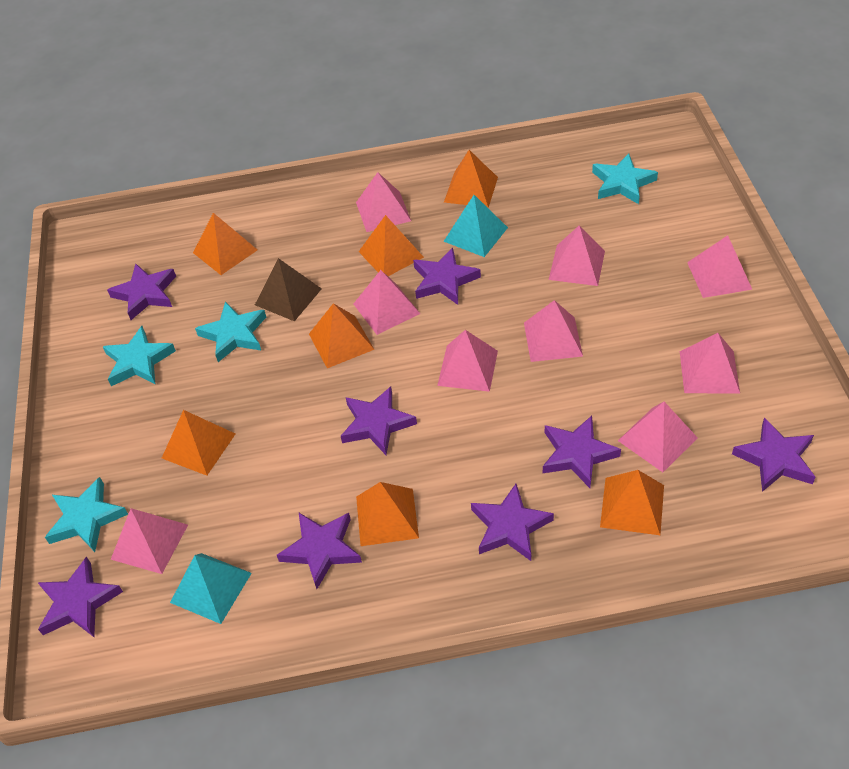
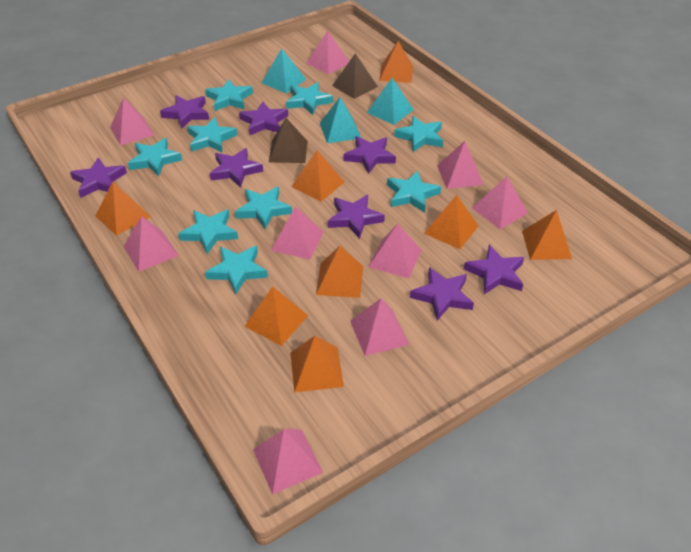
brown pyramid: 1 -> 2
orange pyramid: 7 -> 8
turquoise pyramid: 2 -> 3
turquoise star: 4 -> 9

